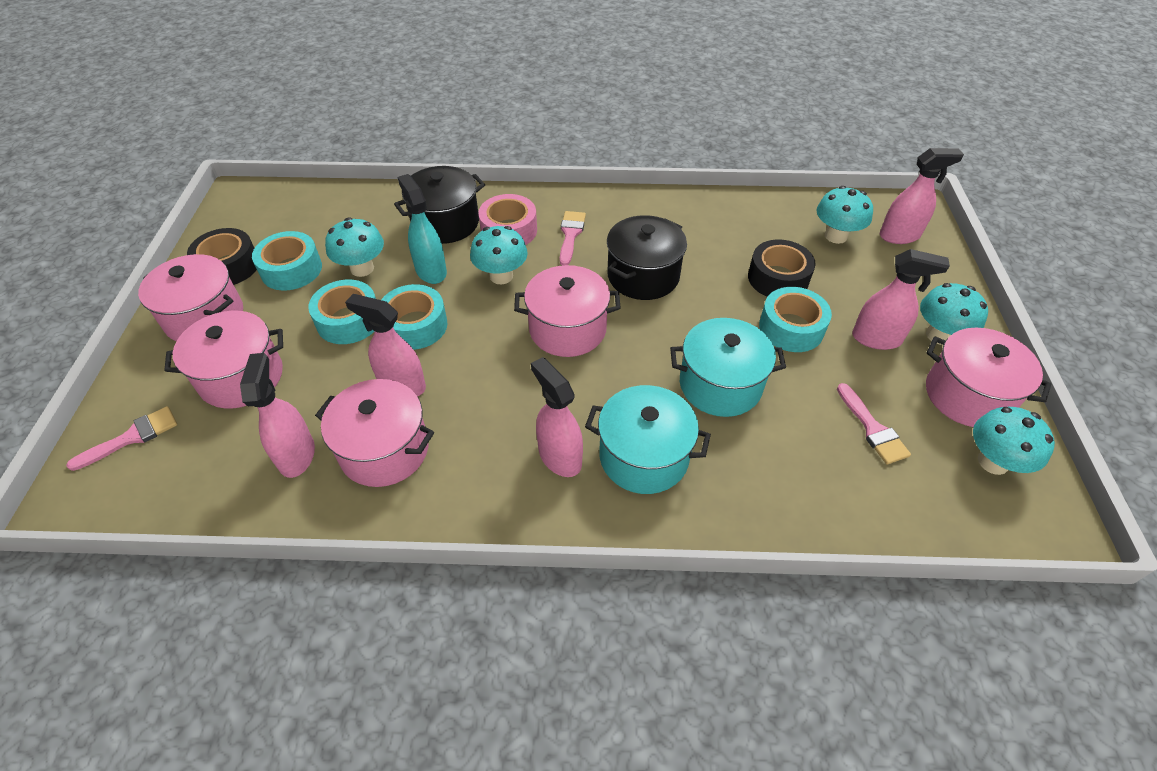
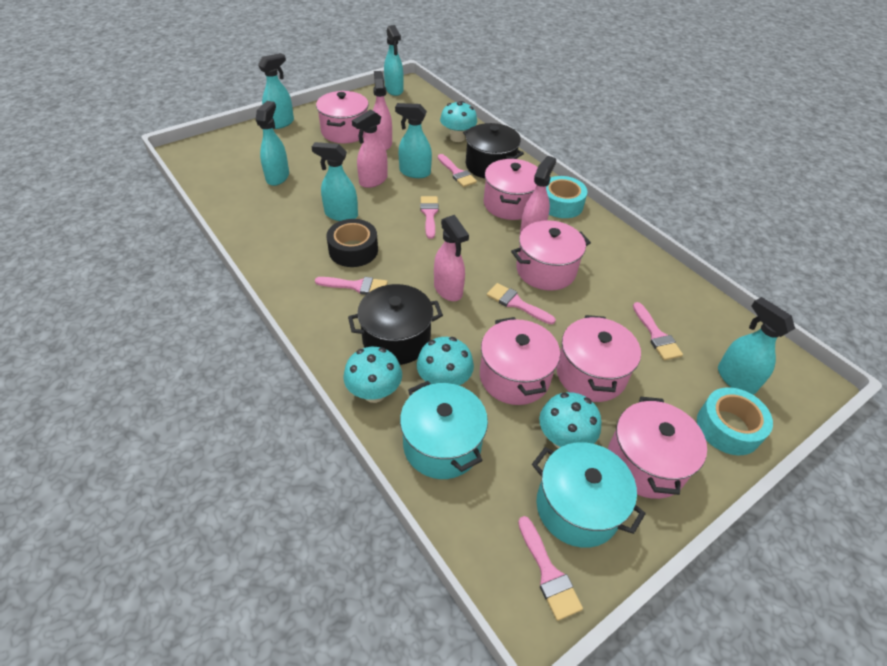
black tape: 2 -> 1
pink brush: 3 -> 6
pink pot: 5 -> 6
pink spray bottle: 5 -> 4
pink tape: 1 -> 0
turquoise mushroom: 5 -> 4
turquoise spray bottle: 1 -> 6
turquoise tape: 4 -> 2

